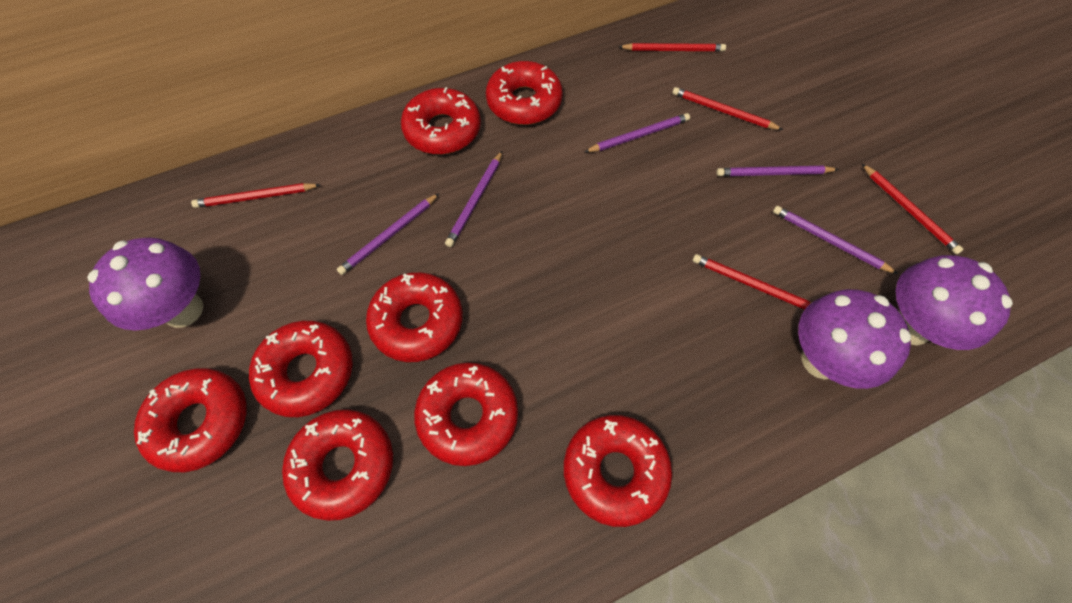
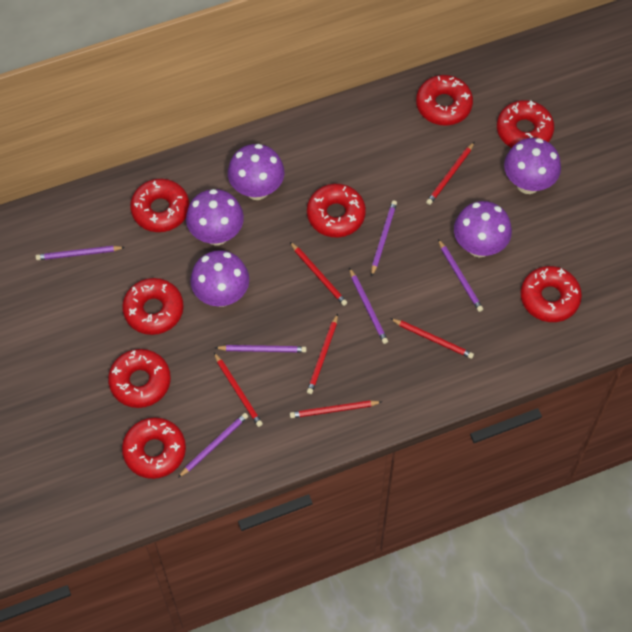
purple mushroom: 3 -> 5
purple pencil: 5 -> 6
red pencil: 5 -> 6

